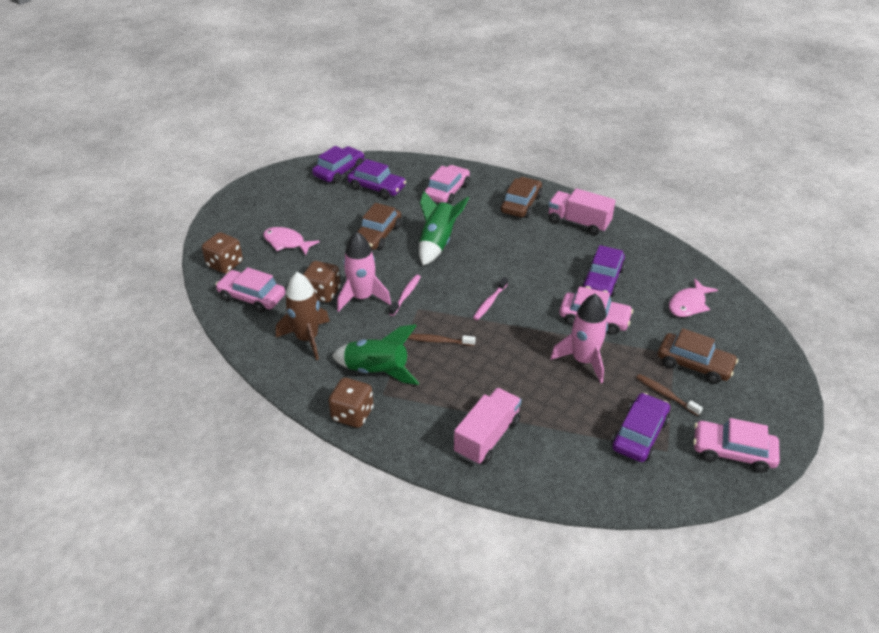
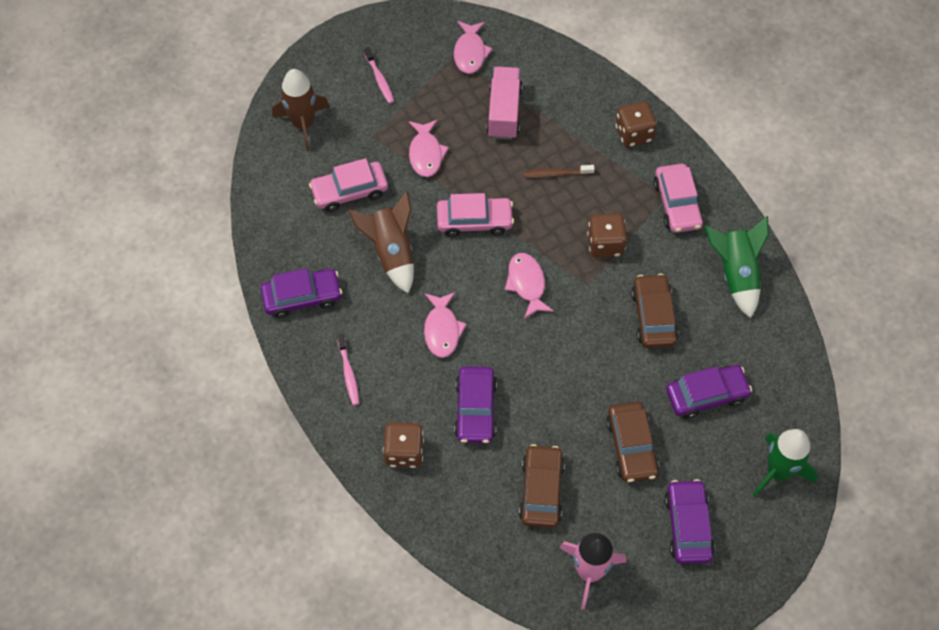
brown rocket: 1 -> 2
brown toothbrush: 2 -> 1
pink car: 4 -> 3
pink fish: 2 -> 4
pink rocket: 2 -> 1
pink truck: 2 -> 1

